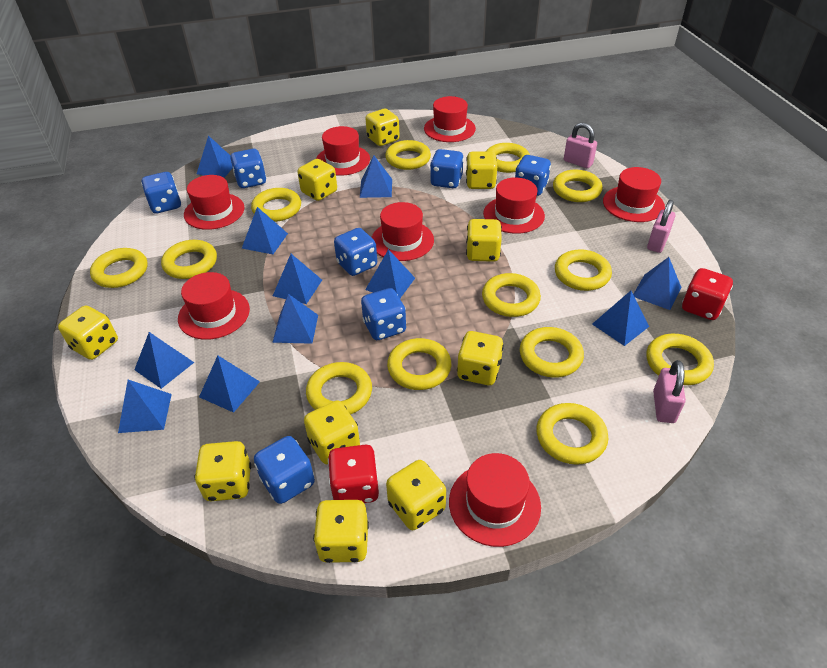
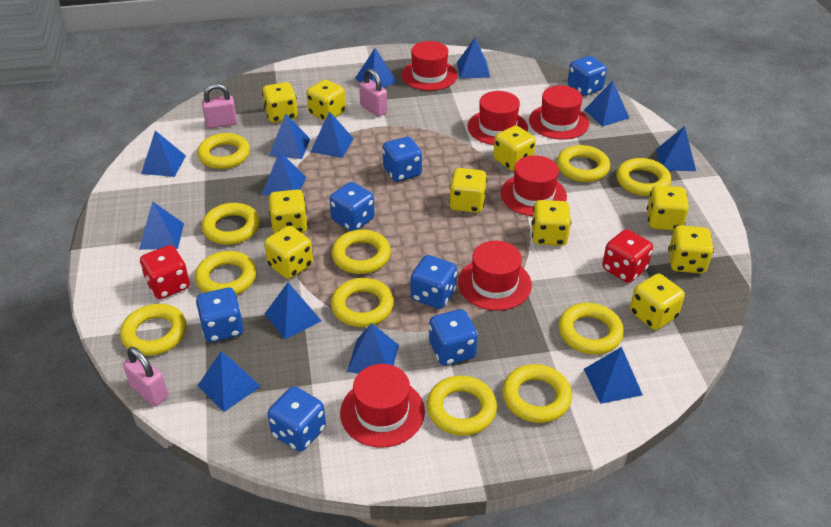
blue pyramid: 11 -> 13
red hat: 8 -> 6
yellow ring: 13 -> 11

